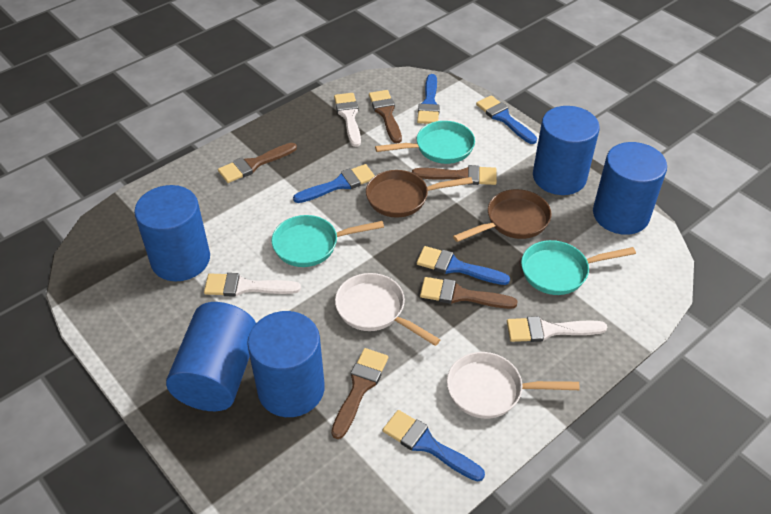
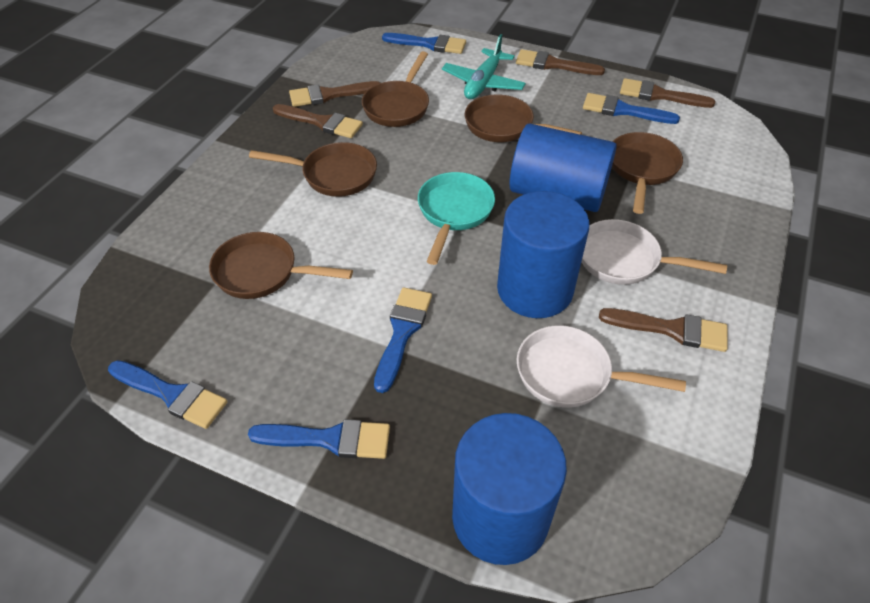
blue cylinder: 5 -> 3
brown pan: 2 -> 5
turquoise pan: 3 -> 1
turquoise plane: 0 -> 1
white brush: 3 -> 0

